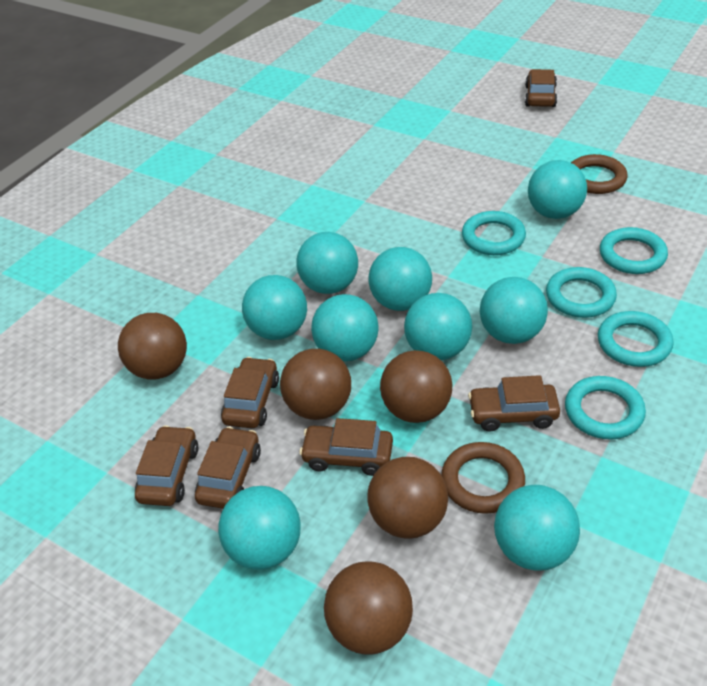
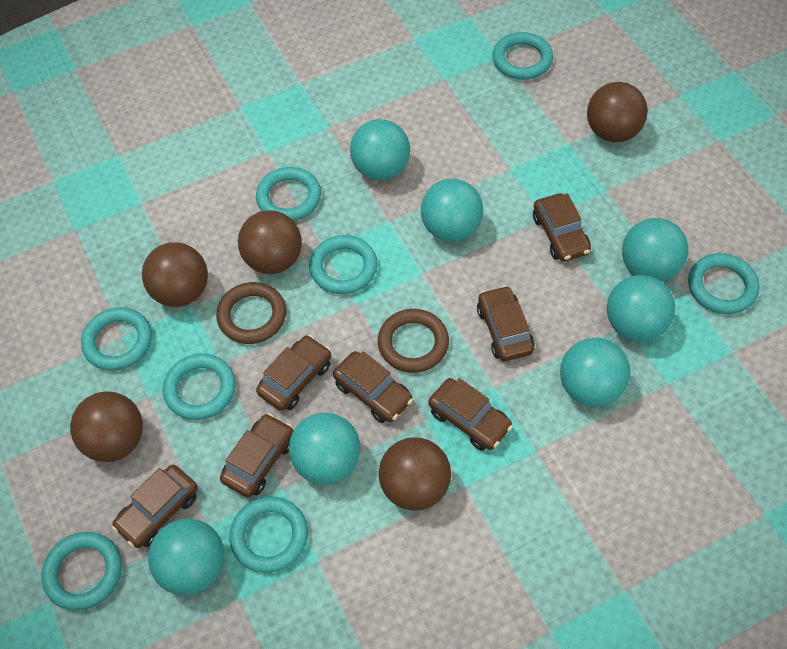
brown car: 6 -> 7
turquoise ball: 9 -> 7
turquoise ring: 5 -> 8

